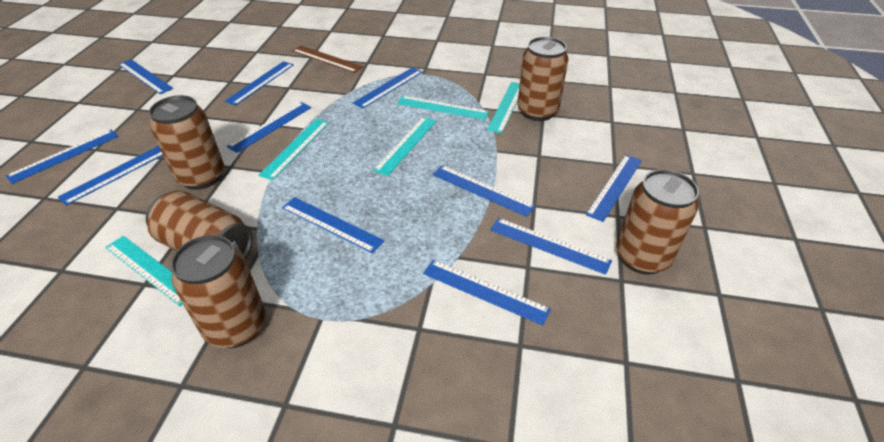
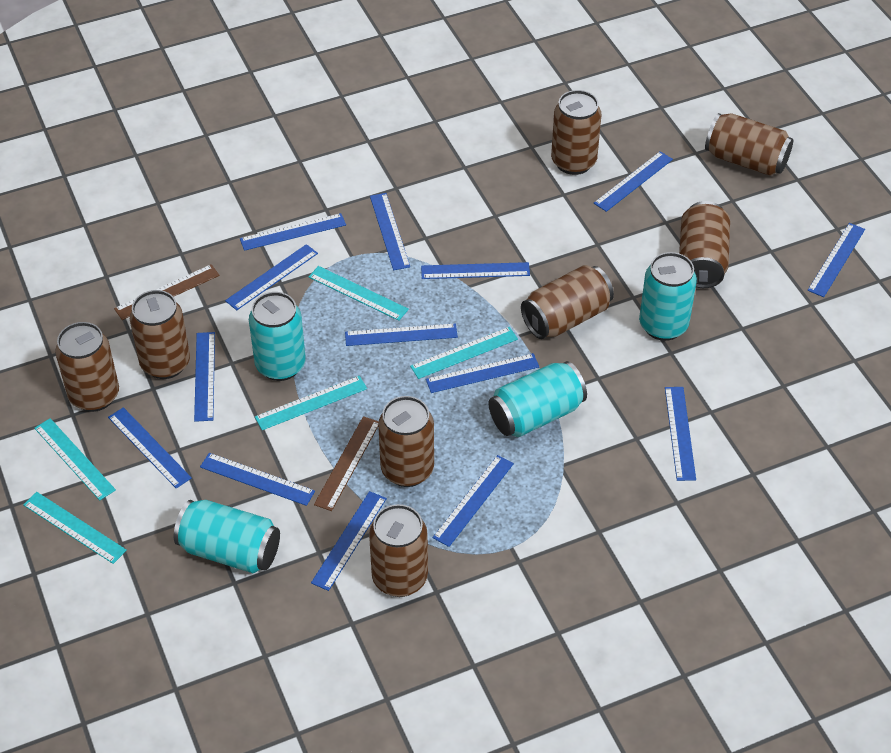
blue ruler: 11 -> 14
brown can: 5 -> 8
brown ruler: 1 -> 2
turquoise can: 0 -> 4

